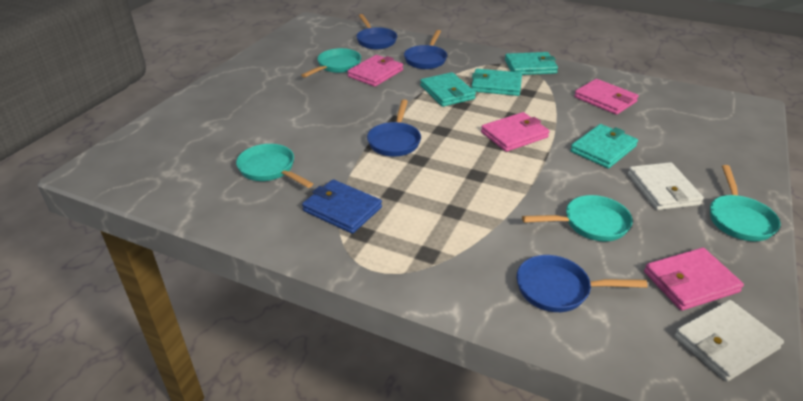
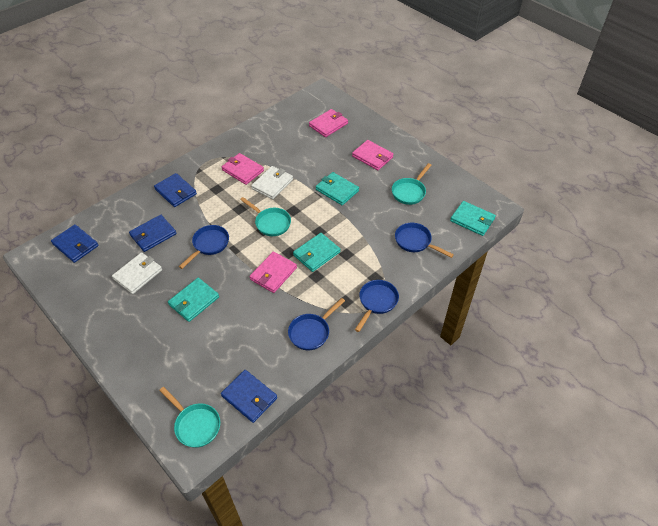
blue wallet: 1 -> 4
turquoise pan: 4 -> 3

